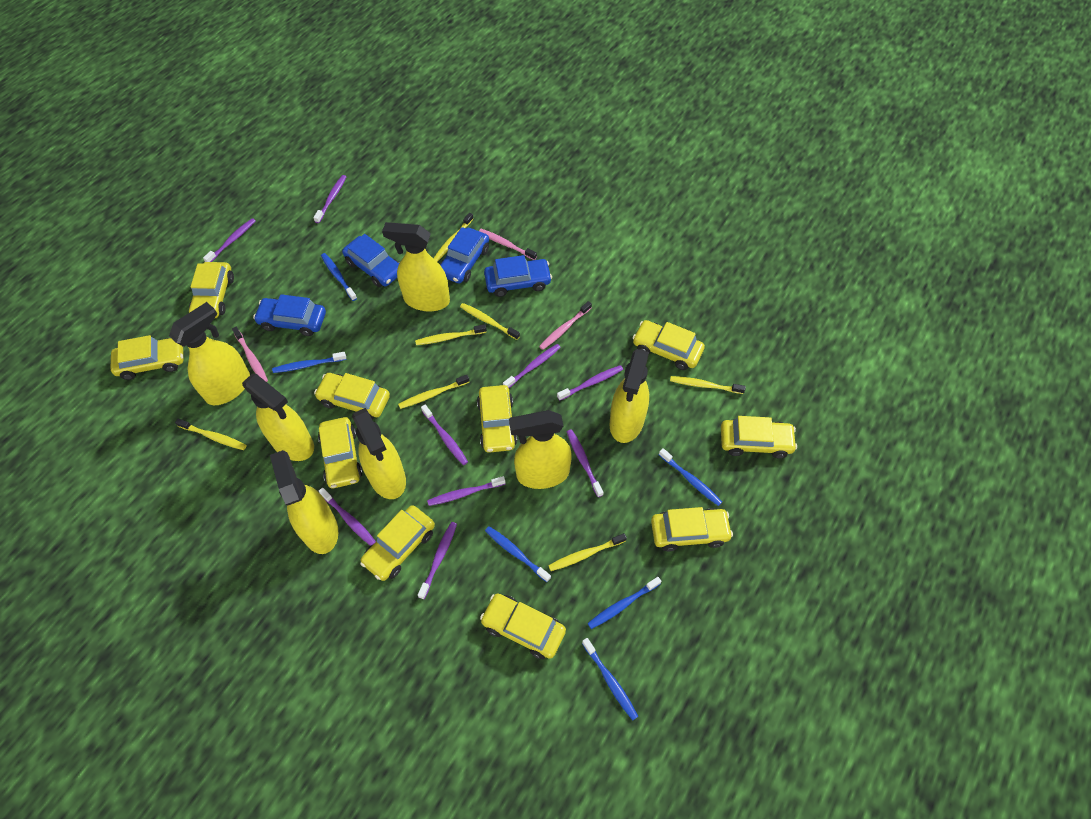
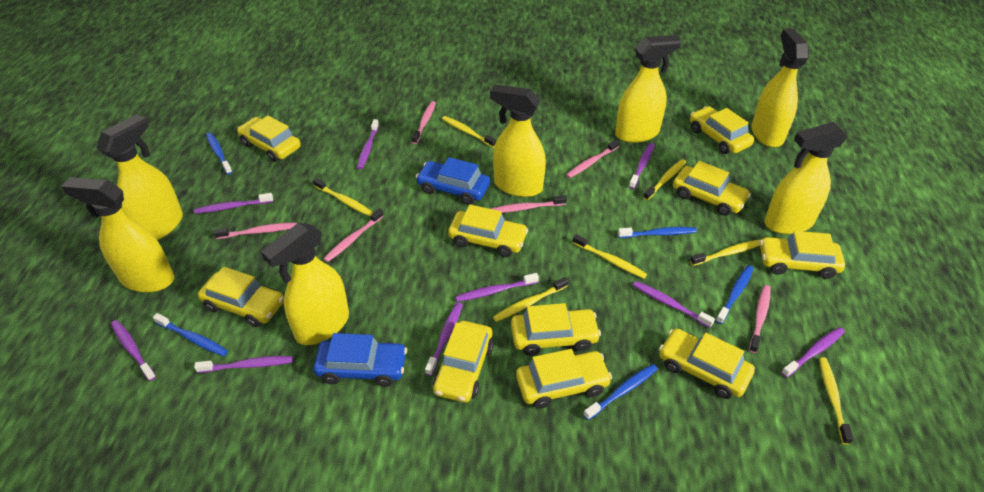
blue car: 4 -> 2
blue toothbrush: 6 -> 5
pink toothbrush: 3 -> 6

